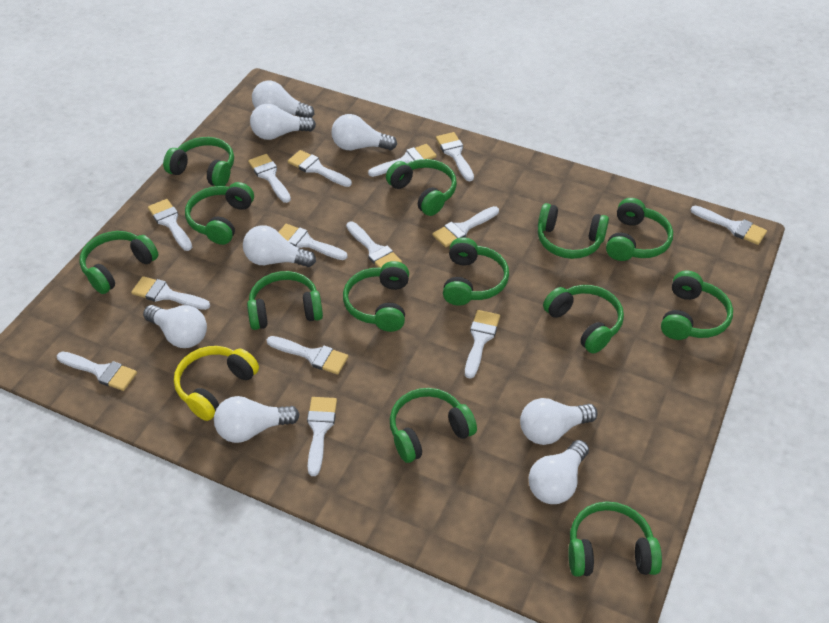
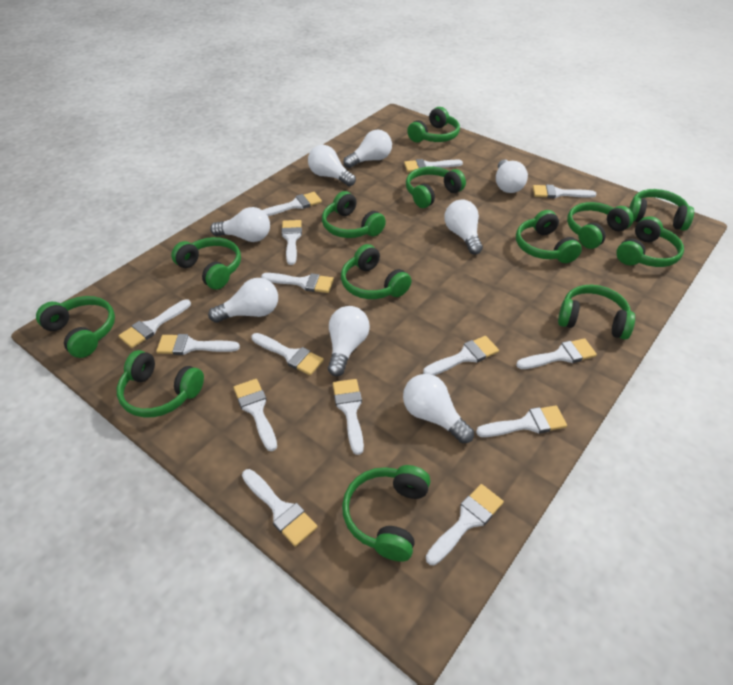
white brush: 14 -> 15
yellow headphones: 1 -> 0

